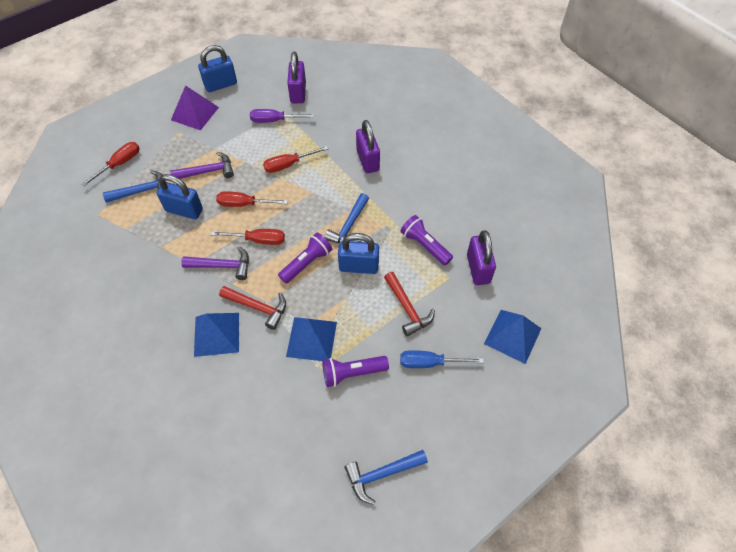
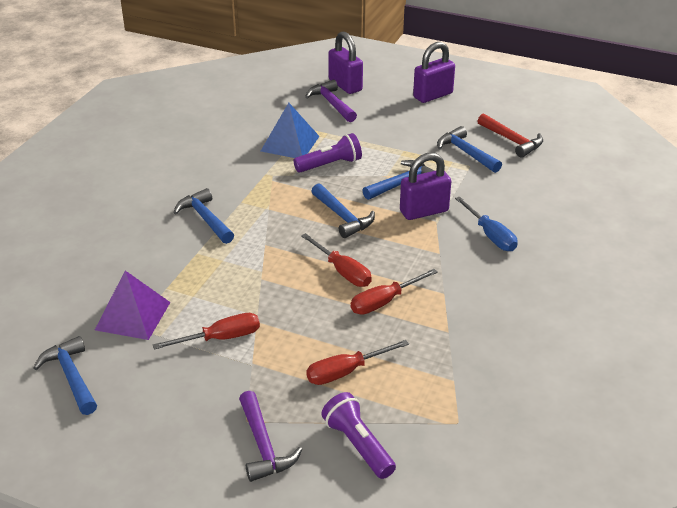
blue hammer: 3 -> 5
blue padlock: 3 -> 0
blue pyramid: 3 -> 1
purple flashlight: 3 -> 2
purple screwdriver: 1 -> 0
red hammer: 2 -> 1

